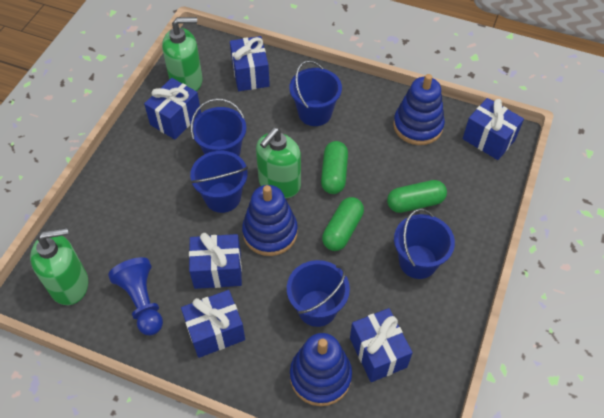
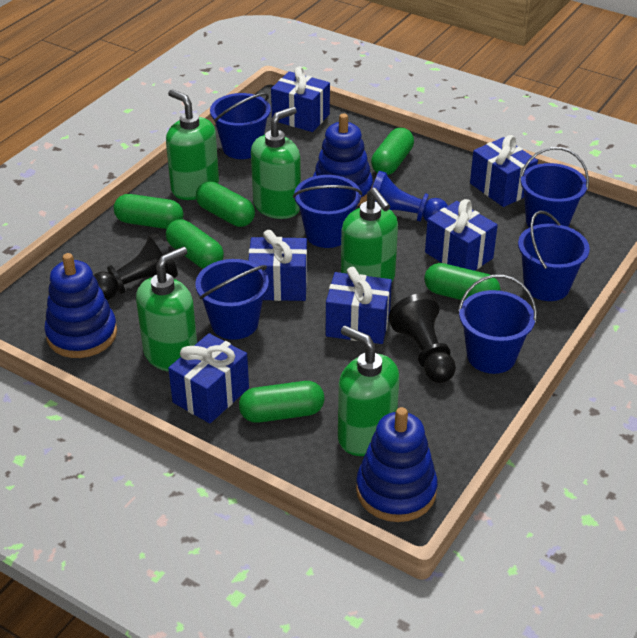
black pawn: 0 -> 2
blue bucket: 5 -> 6
green capsule: 3 -> 6
green soap dispenser: 3 -> 5

